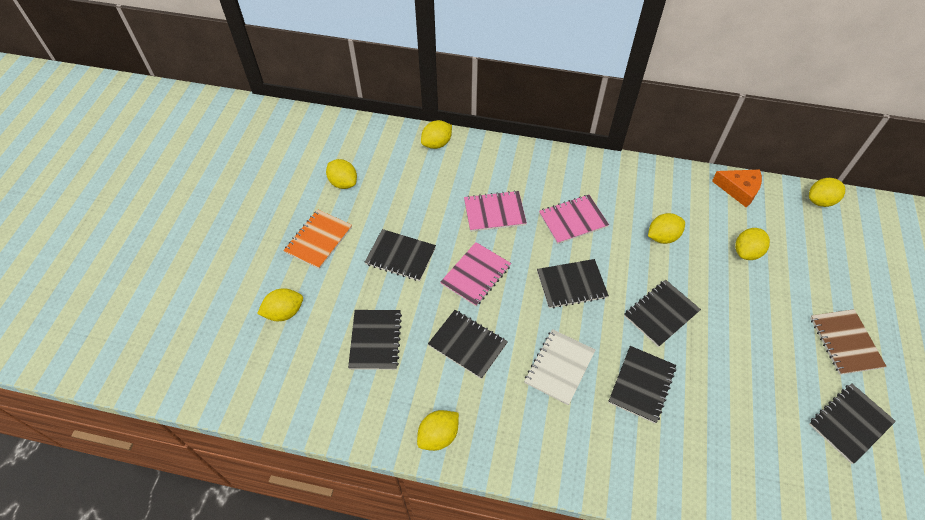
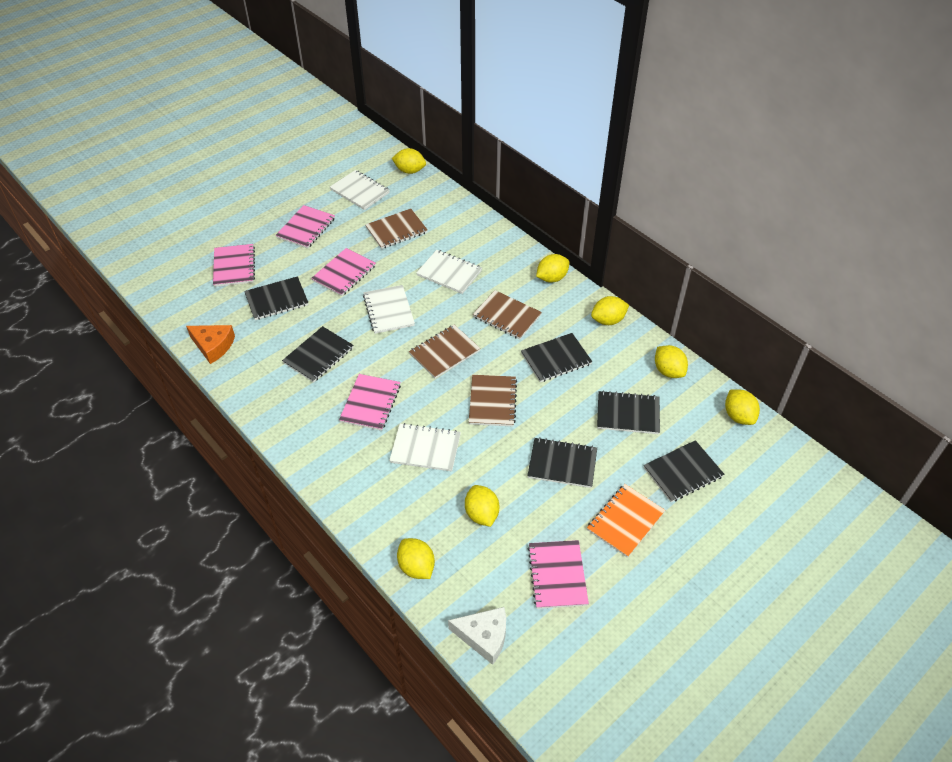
black notebook: 7 -> 6
brown notebook: 1 -> 4
pink notebook: 3 -> 5
white cheese: 0 -> 1
white notebook: 1 -> 4

